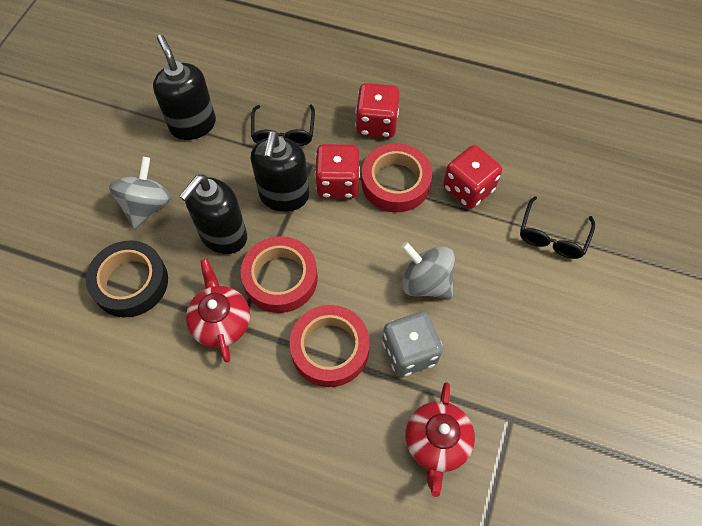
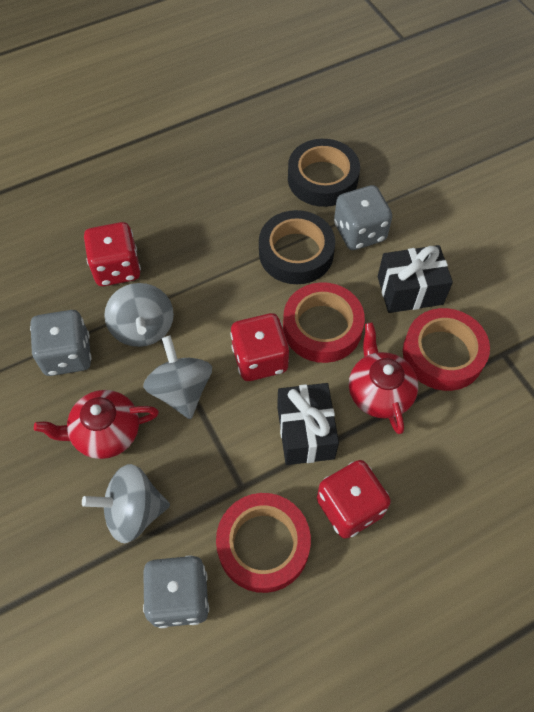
black gift: 0 -> 2
black glasses: 2 -> 0
black soap dispenser: 3 -> 0
black tape: 1 -> 2
grey dice: 1 -> 3
grey spinning top: 2 -> 3

